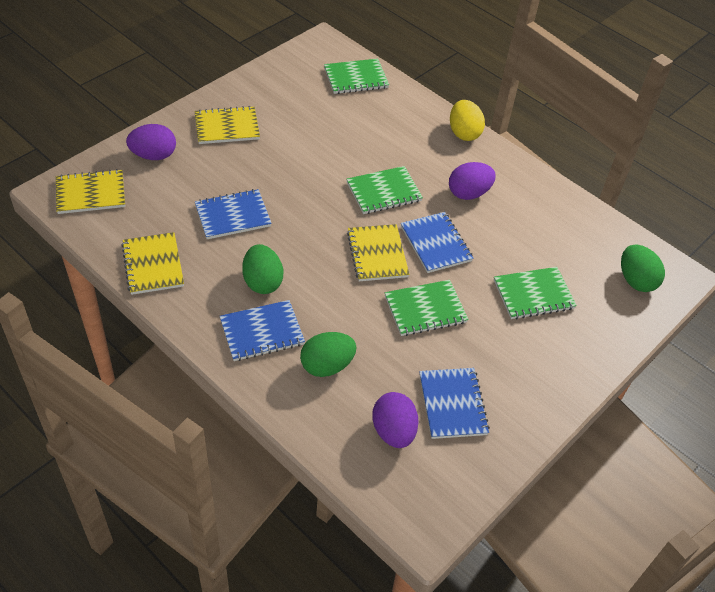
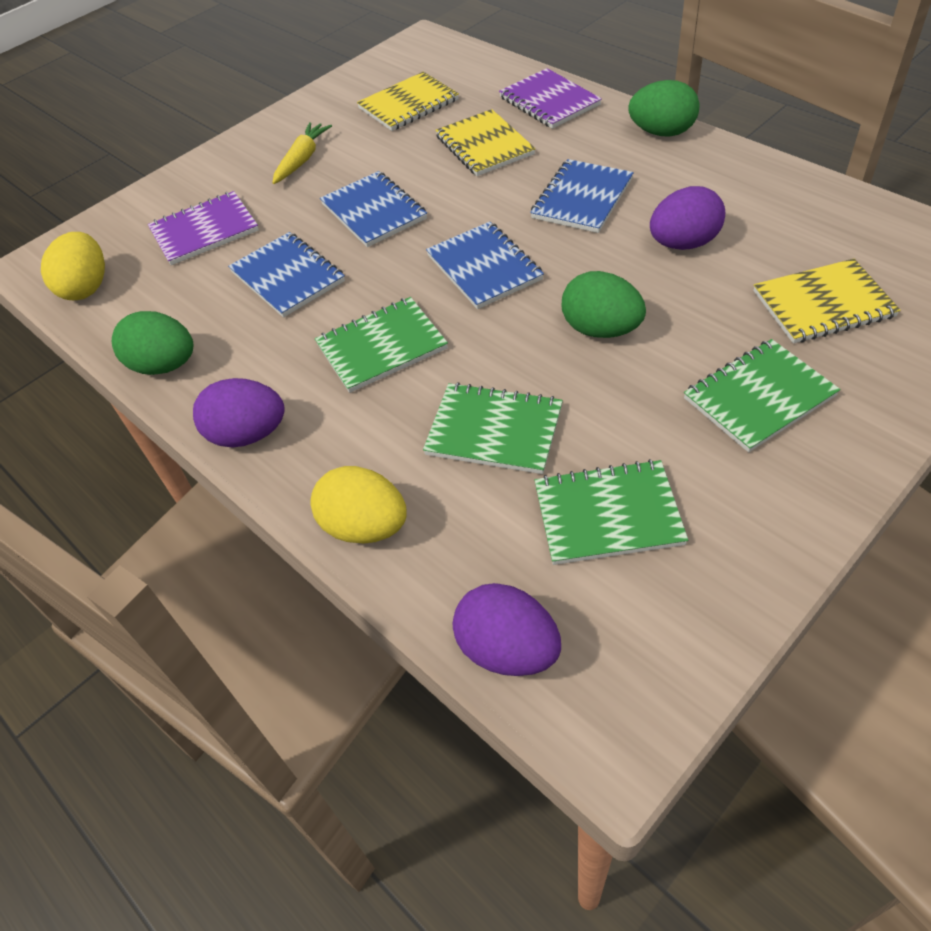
purple notebook: 0 -> 2
yellow carrot: 0 -> 1
yellow egg: 1 -> 2
yellow notebook: 4 -> 3

